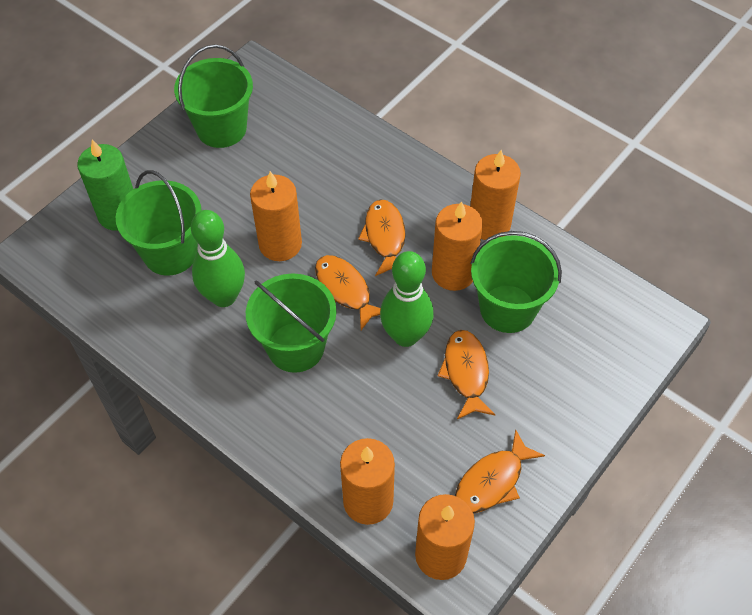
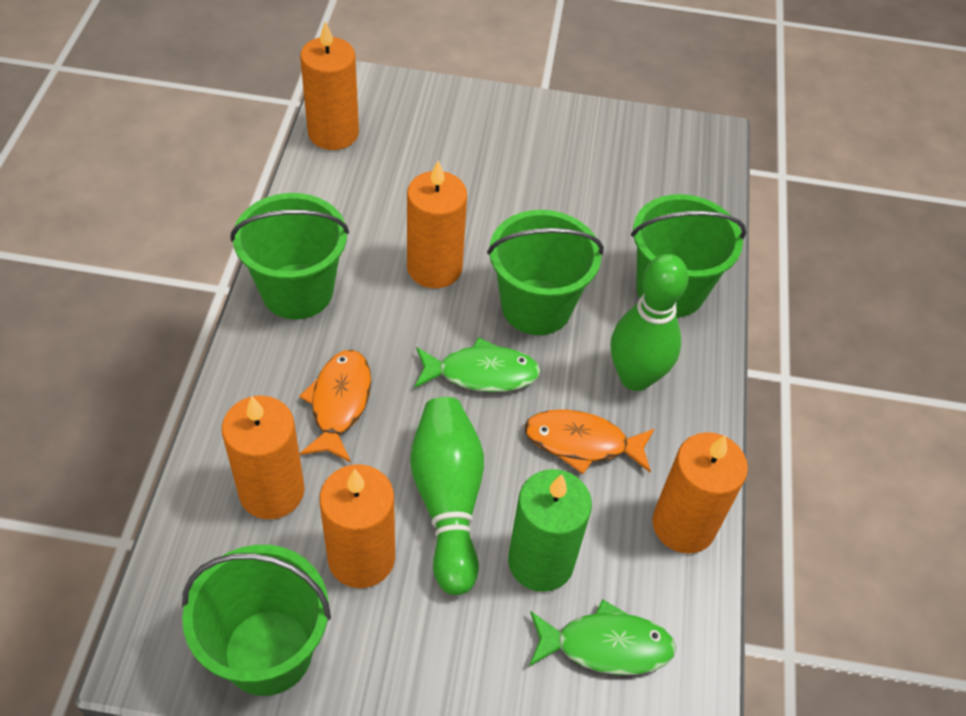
green fish: 0 -> 2
orange fish: 4 -> 2

